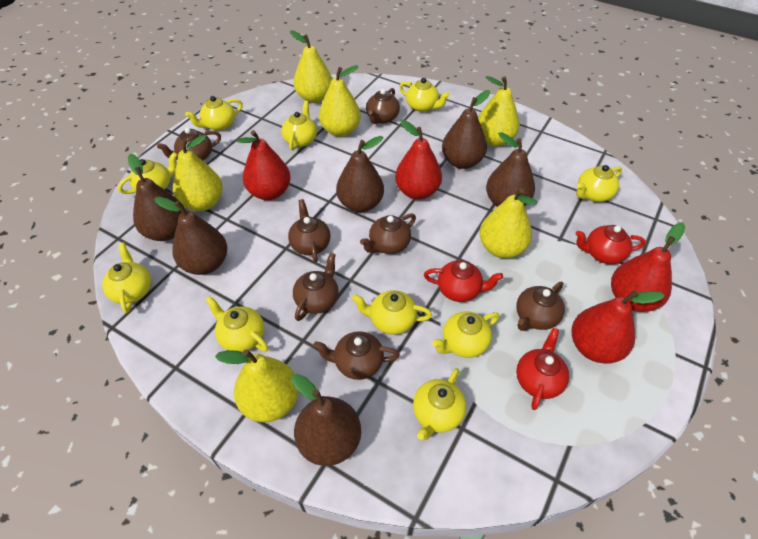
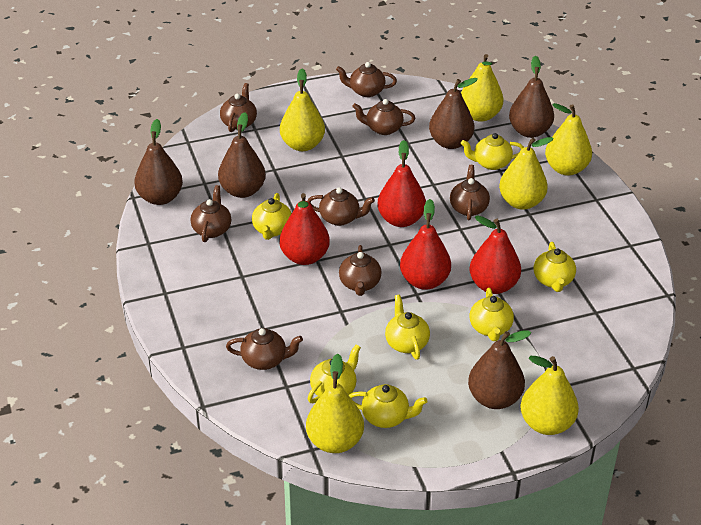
brown pear: 6 -> 5
brown teapot: 7 -> 8
red teapot: 3 -> 0
yellow teapot: 10 -> 7

